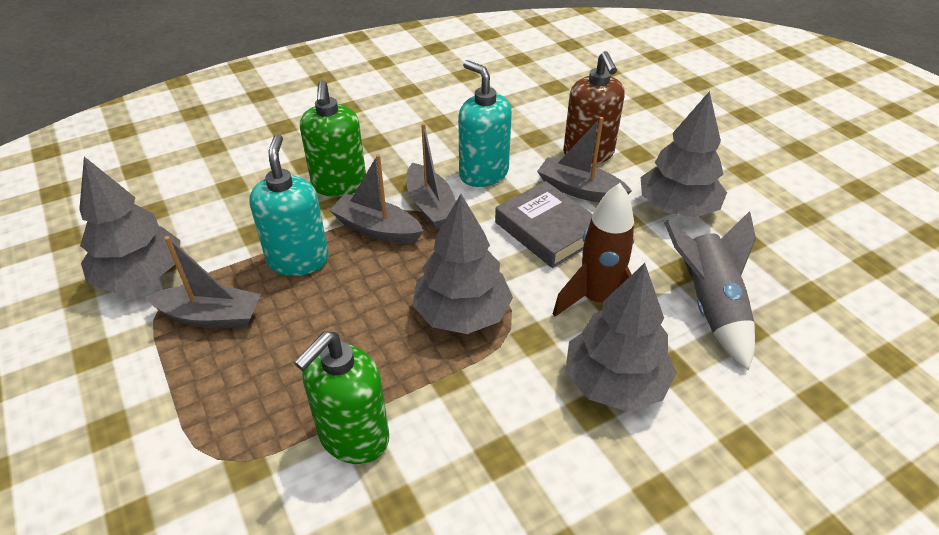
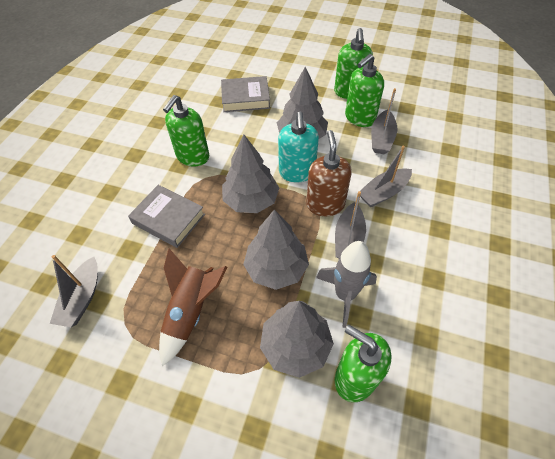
green soap dispenser: 2 -> 4
grey book: 1 -> 2
turquoise soap dispenser: 2 -> 1

